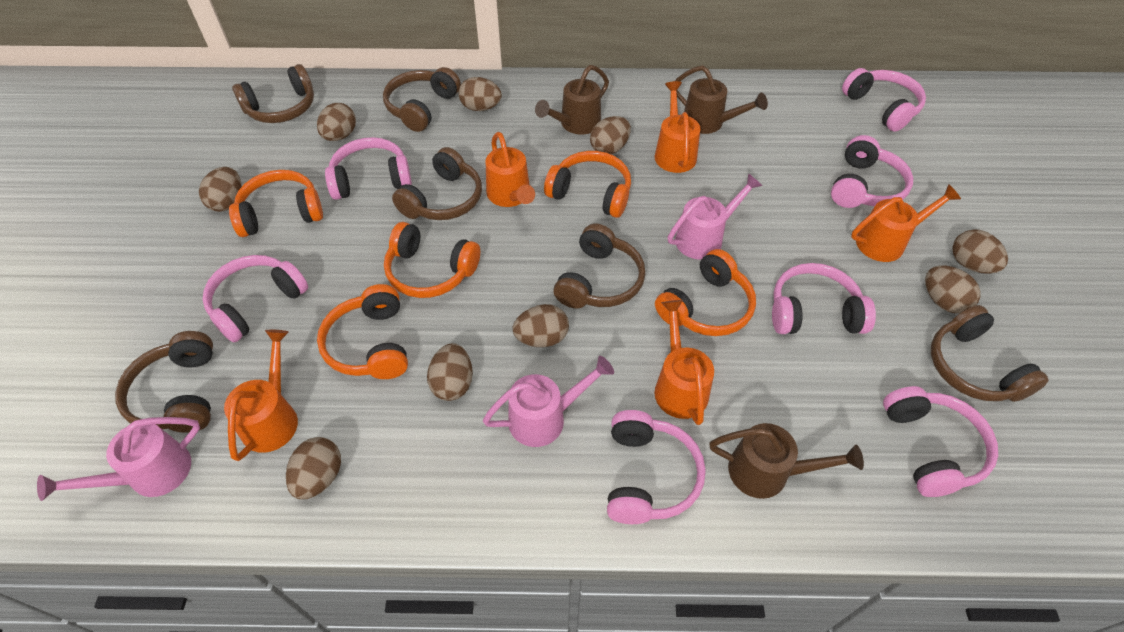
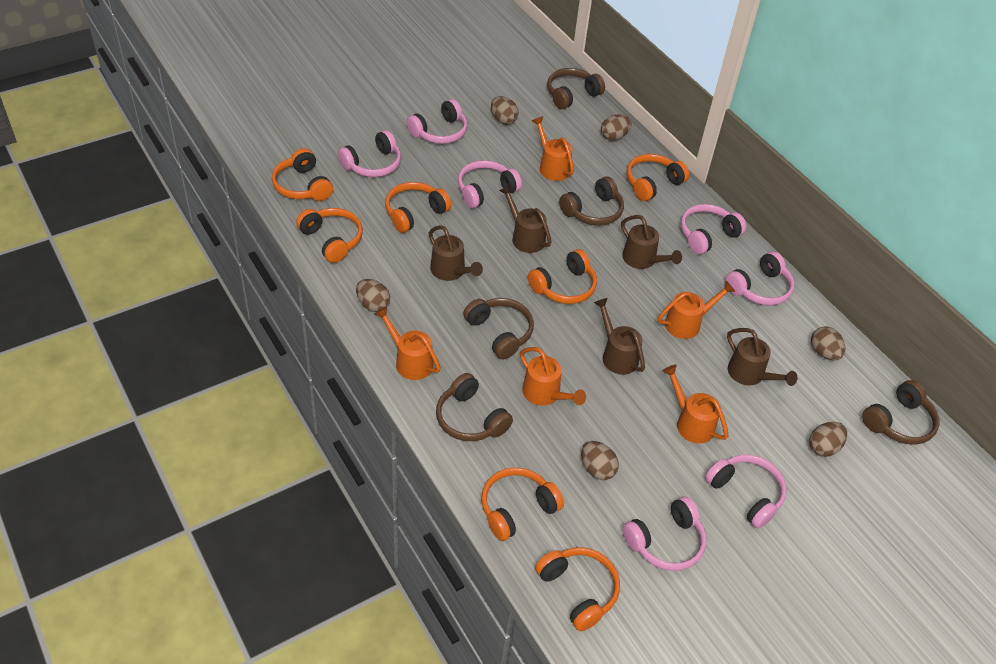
brown egg: 9 -> 6
brown headphones: 6 -> 5
brown watering can: 3 -> 5
orange headphones: 5 -> 7
pink watering can: 3 -> 0

